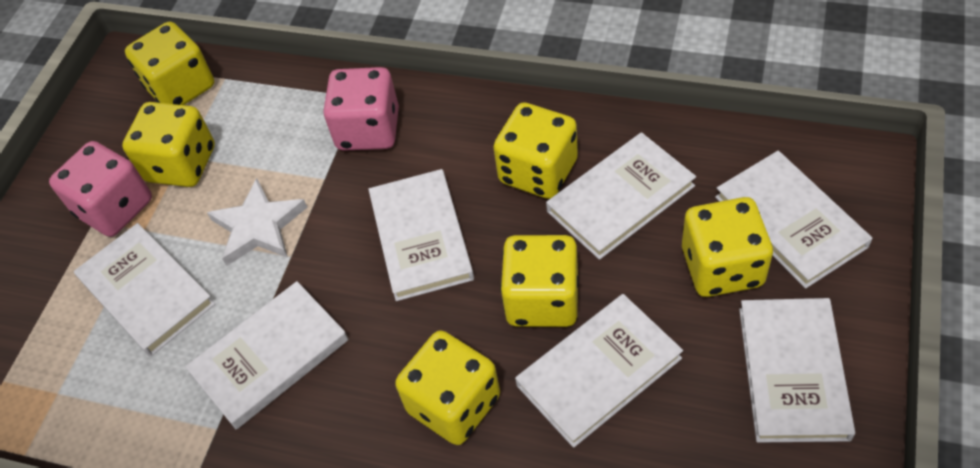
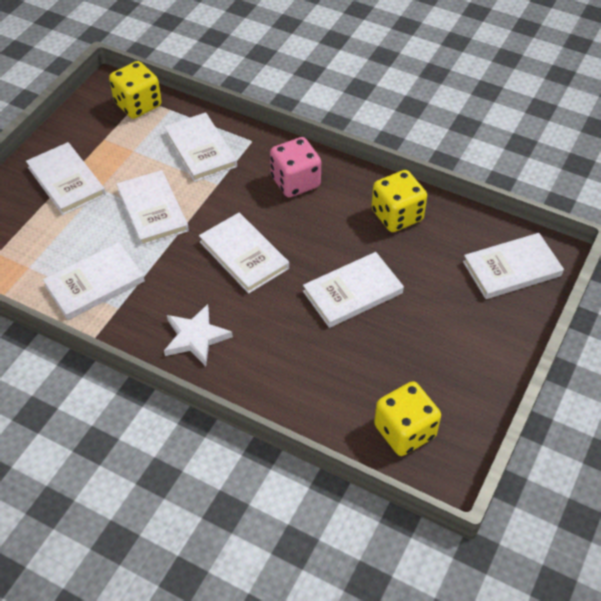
pink dice: 2 -> 1
yellow dice: 6 -> 3

